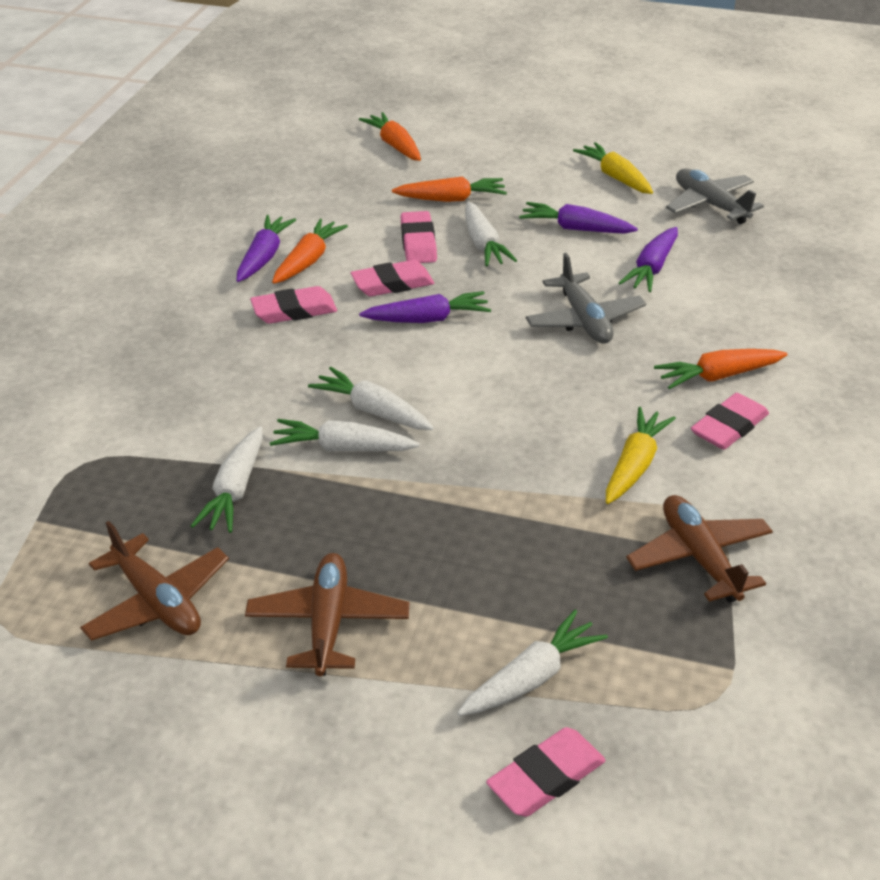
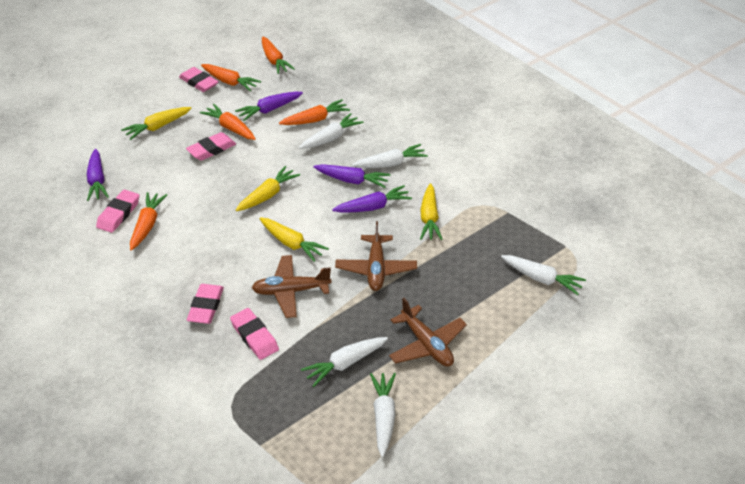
grey plane: 2 -> 0
orange carrot: 4 -> 5
yellow carrot: 2 -> 4

